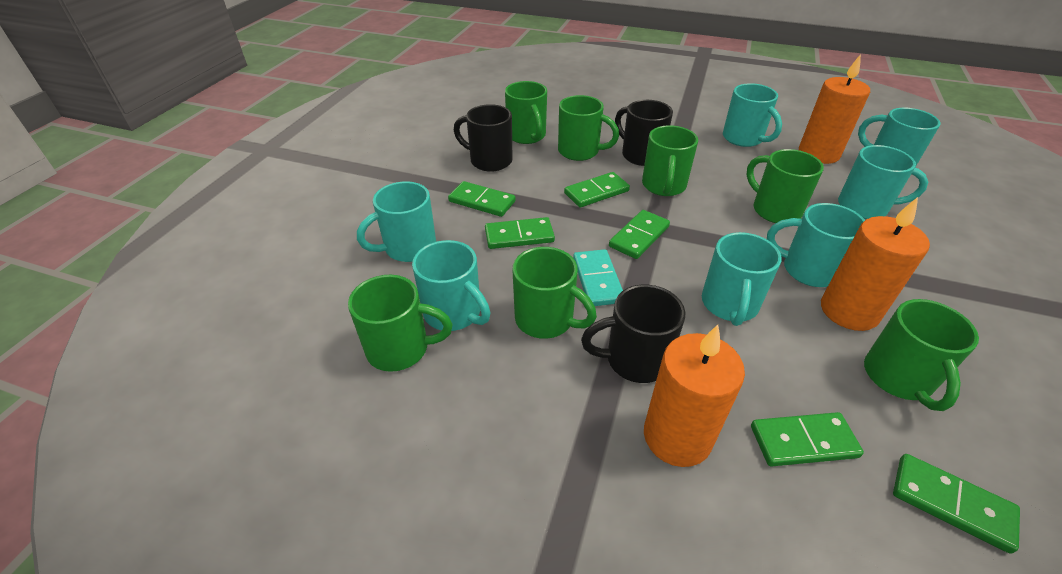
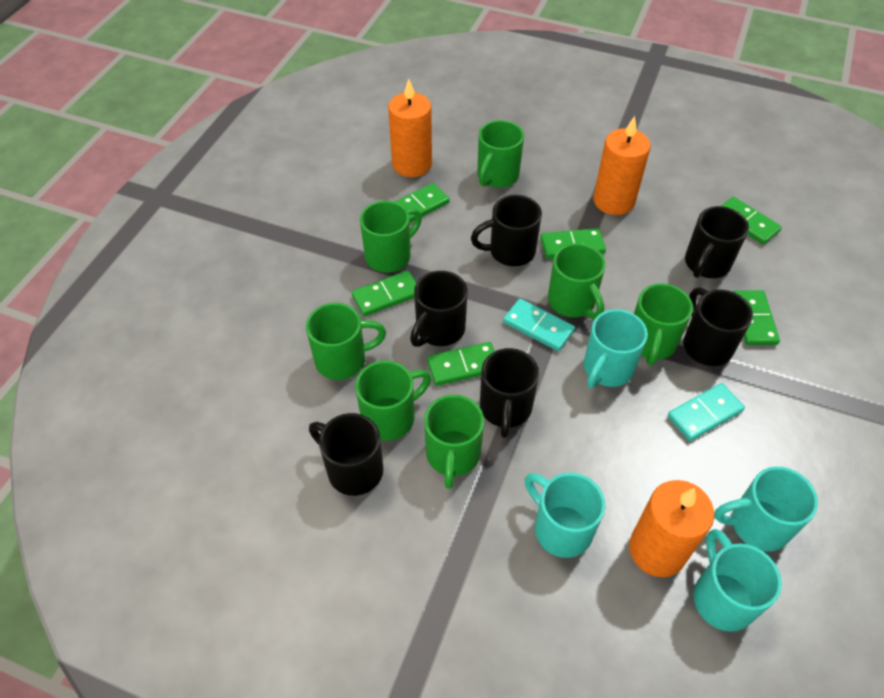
black mug: 3 -> 6
turquoise domino: 1 -> 2
turquoise mug: 7 -> 4

